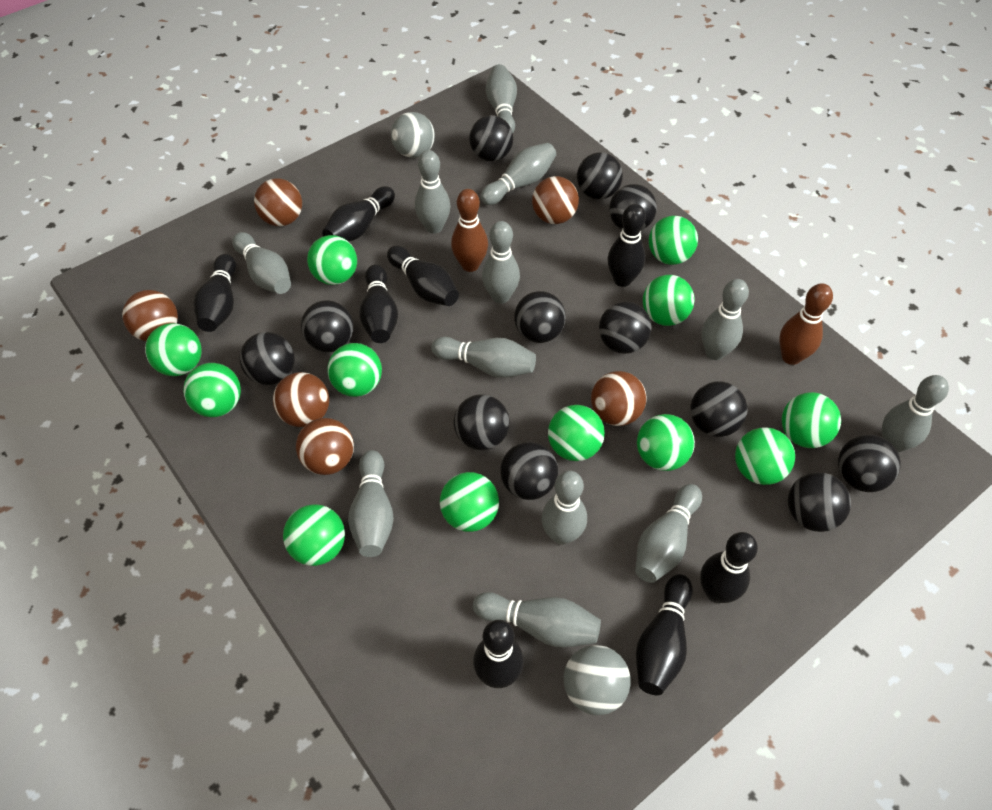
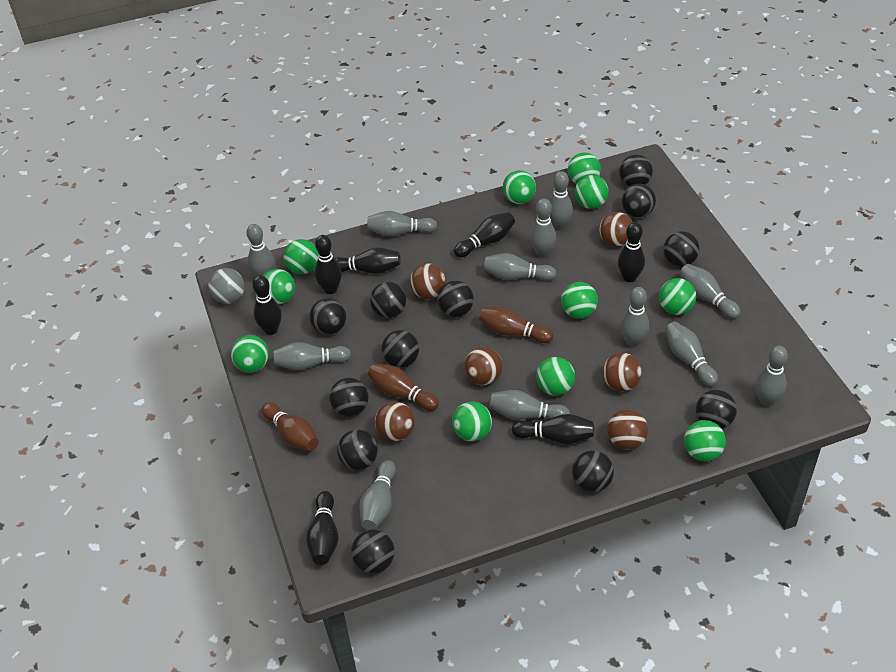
black bowling pin: 8 -> 7
brown bowling pin: 2 -> 3
green ball: 12 -> 11
grey ball: 2 -> 1

